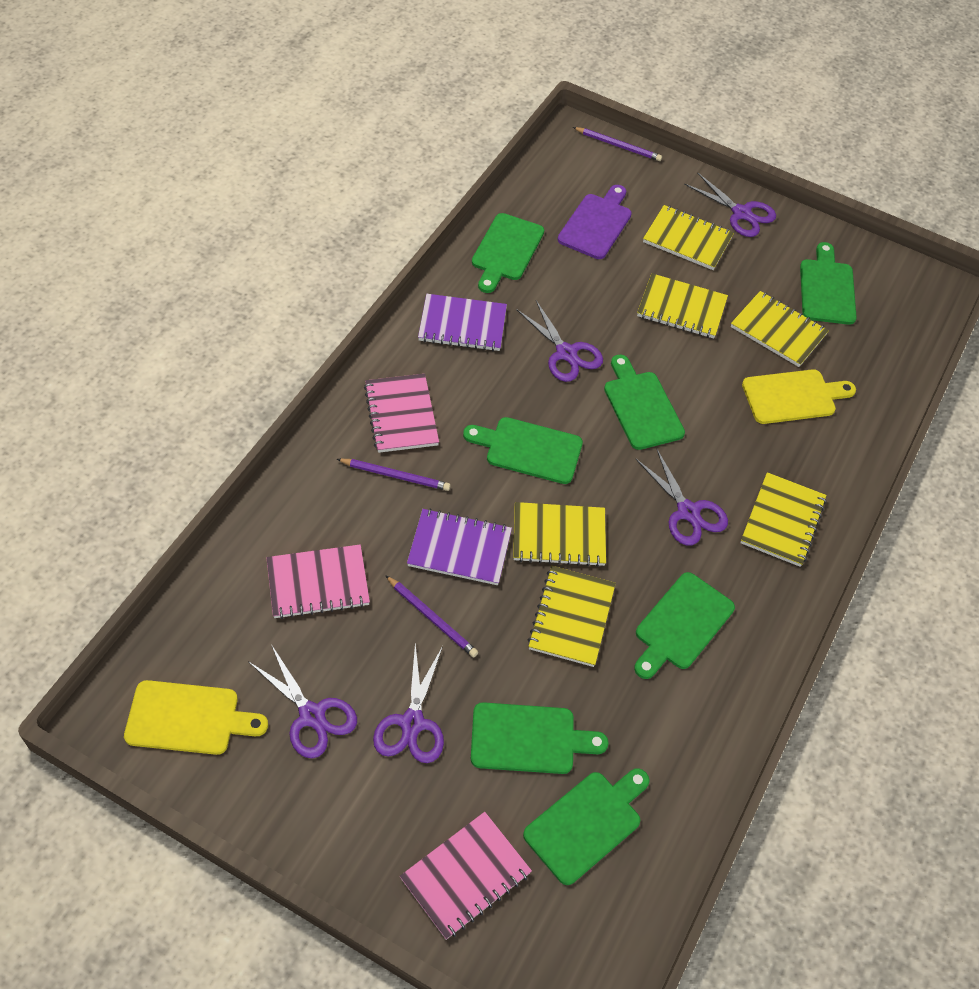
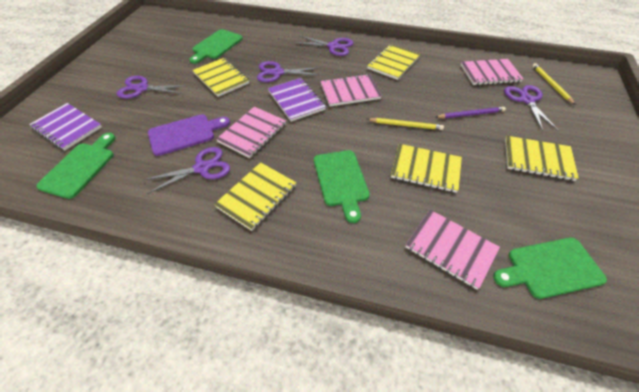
green cutting board: 7 -> 4
pink notebook: 3 -> 4
purple pencil: 3 -> 1
yellow cutting board: 2 -> 0
yellow notebook: 6 -> 5
yellow pencil: 0 -> 2

